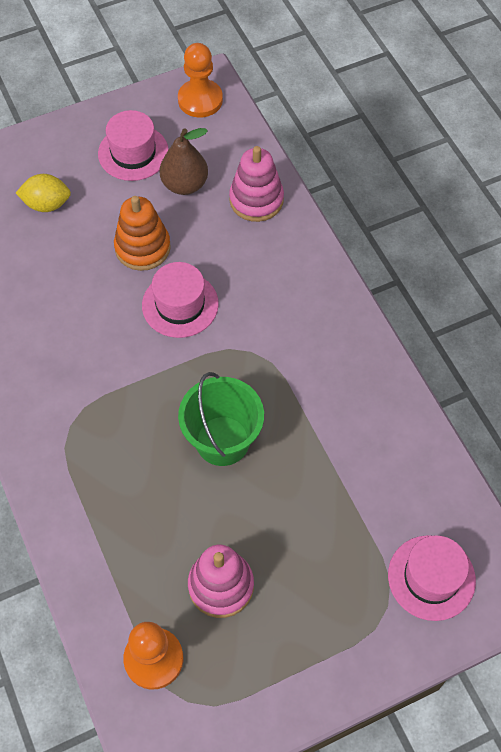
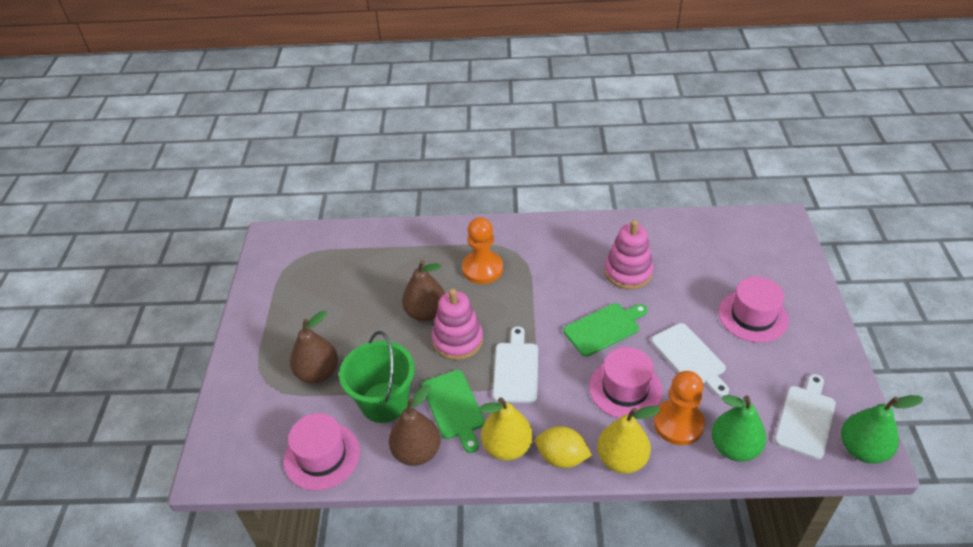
brown pear: 1 -> 3
green cutting board: 0 -> 2
green pear: 0 -> 2
orange stacking toy: 1 -> 0
white cutting board: 0 -> 3
yellow pear: 0 -> 2

